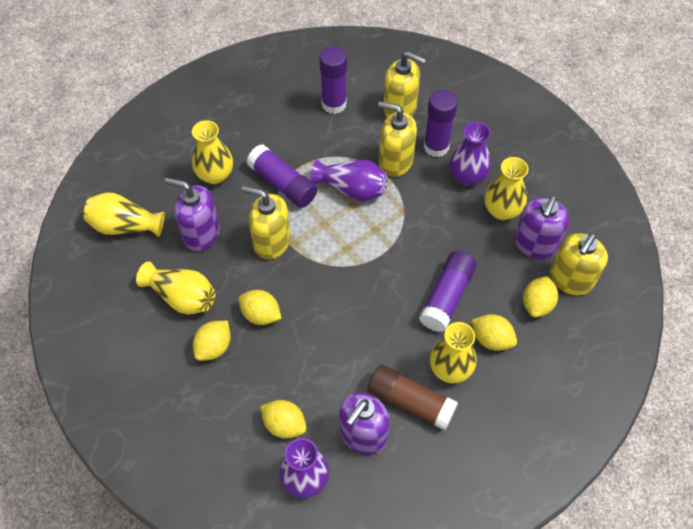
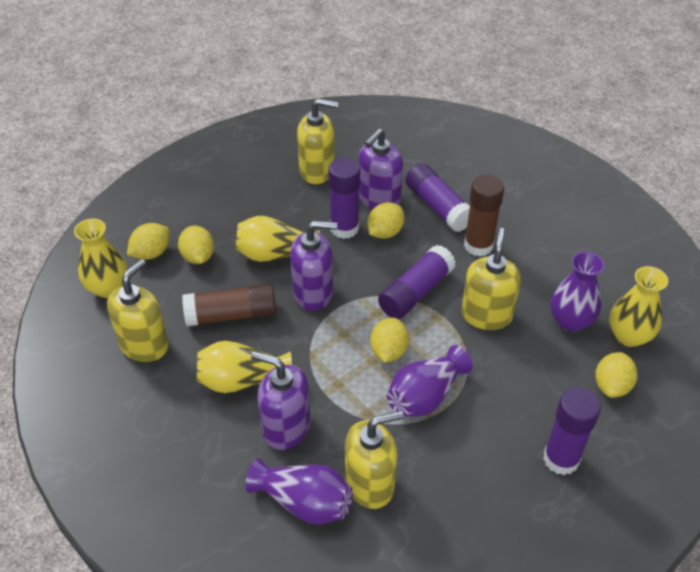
brown glue stick: 1 -> 2
yellow vase: 5 -> 4

